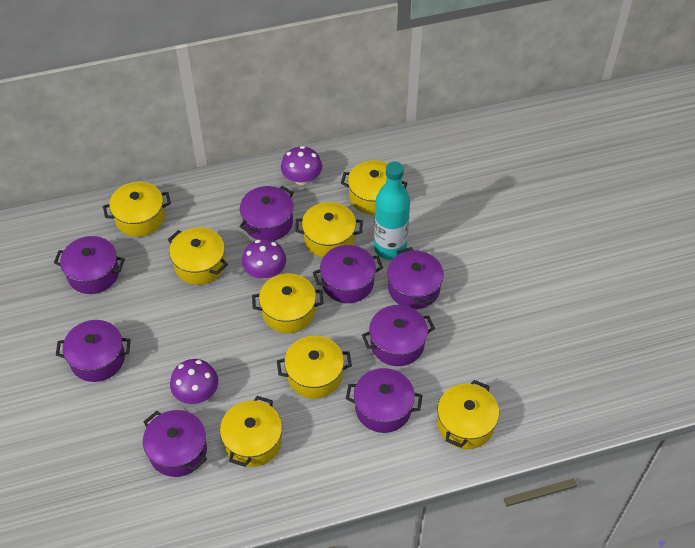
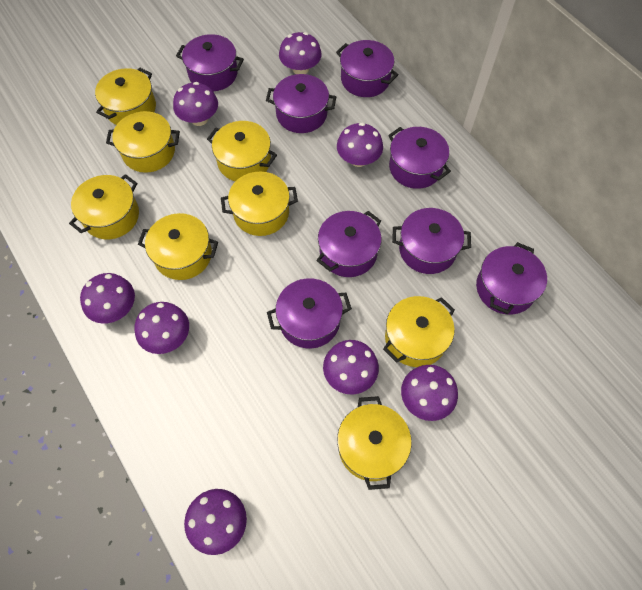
purple mushroom: 3 -> 8
turquoise bottle: 1 -> 0

